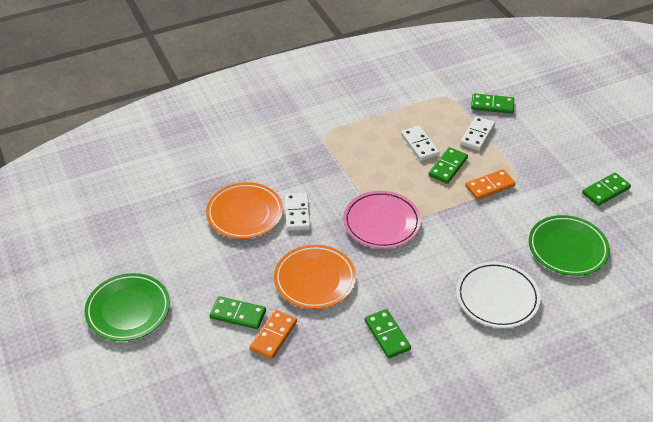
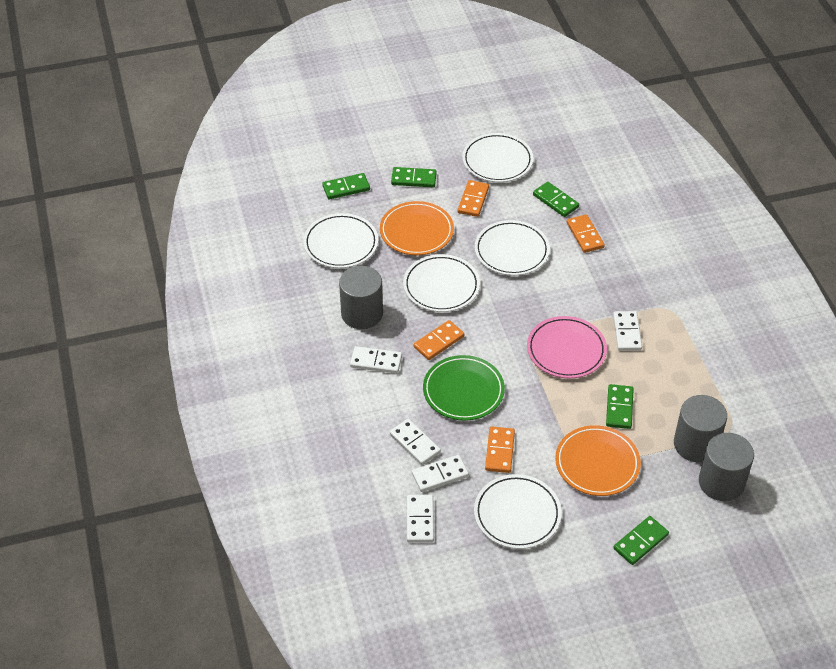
green plate: 2 -> 1
grey cylinder: 0 -> 3
orange domino: 2 -> 4
white domino: 3 -> 5
white plate: 1 -> 5

